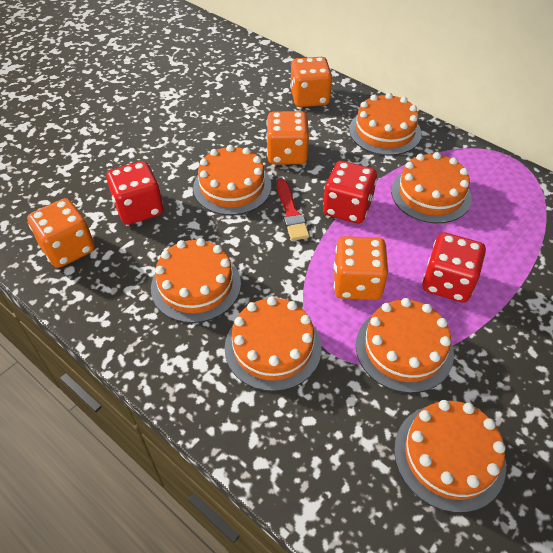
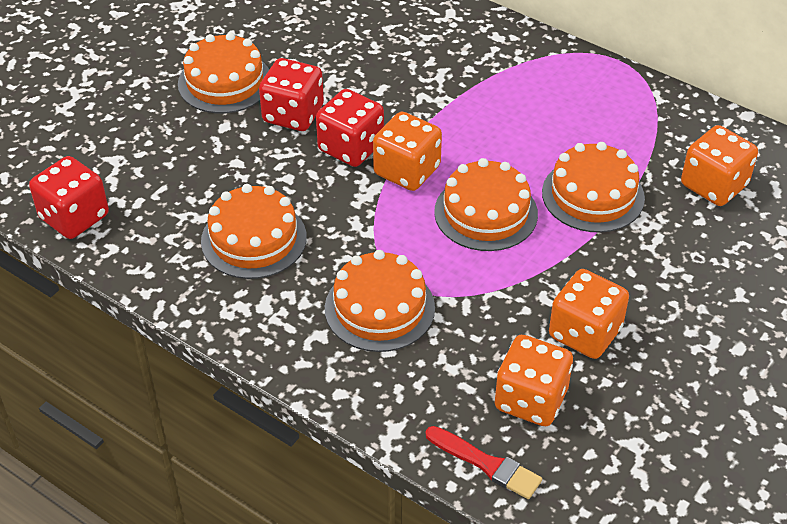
orange cake: 7 -> 5

